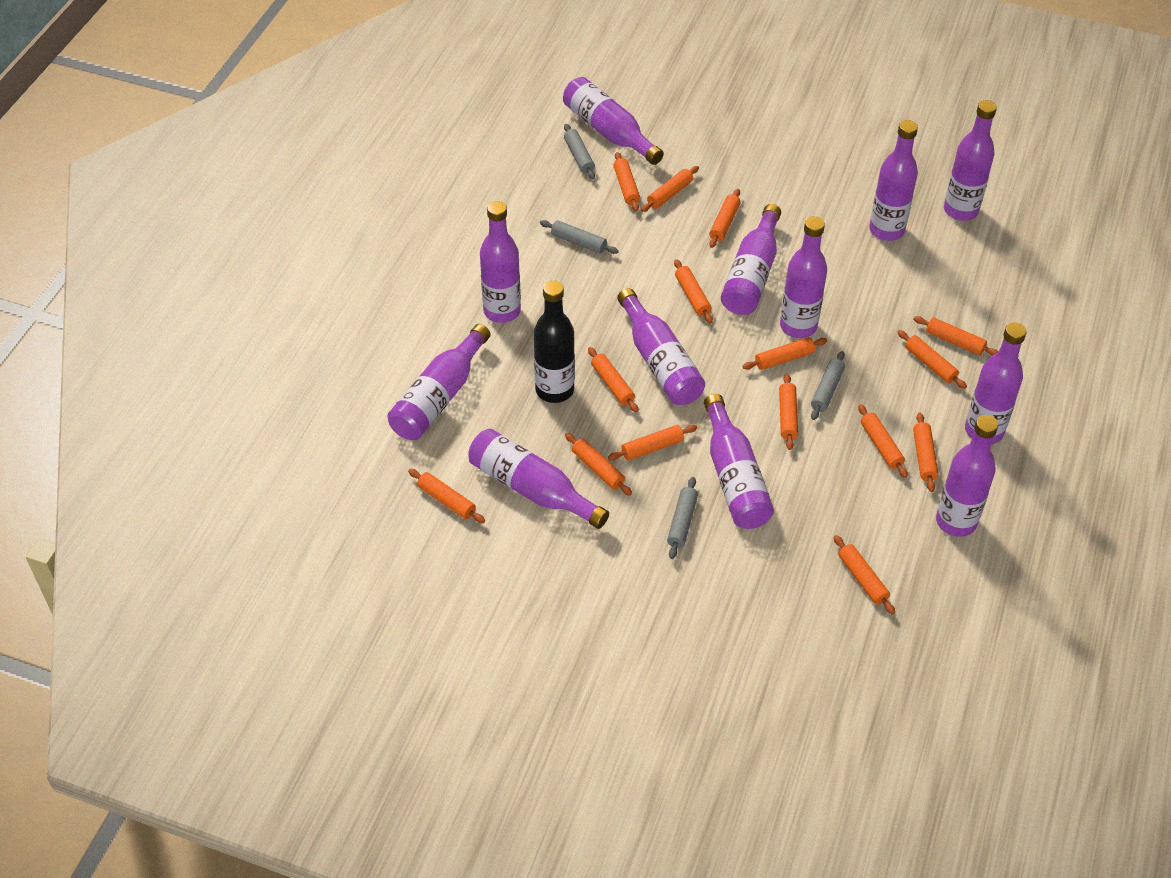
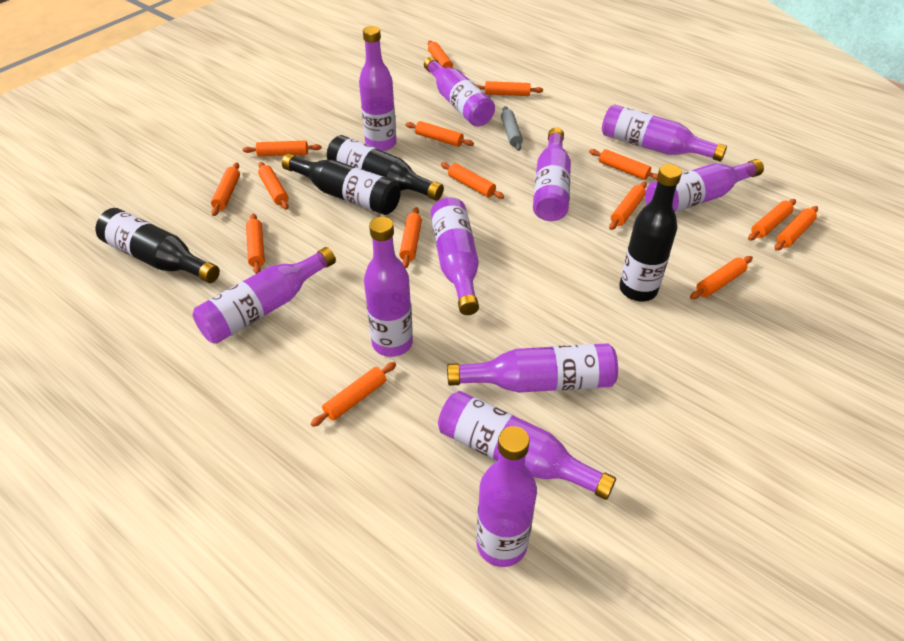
black bottle: 1 -> 4
grey rolling pin: 4 -> 1
purple bottle: 12 -> 11

